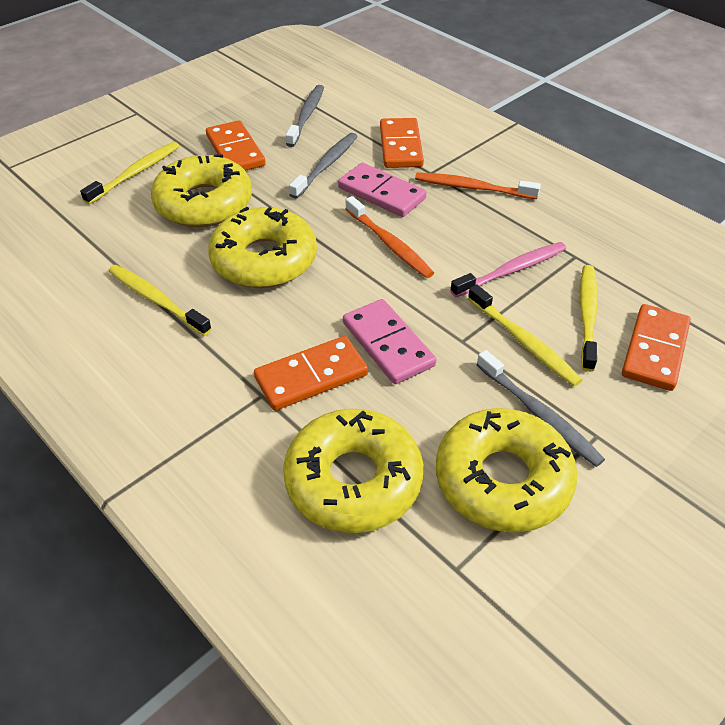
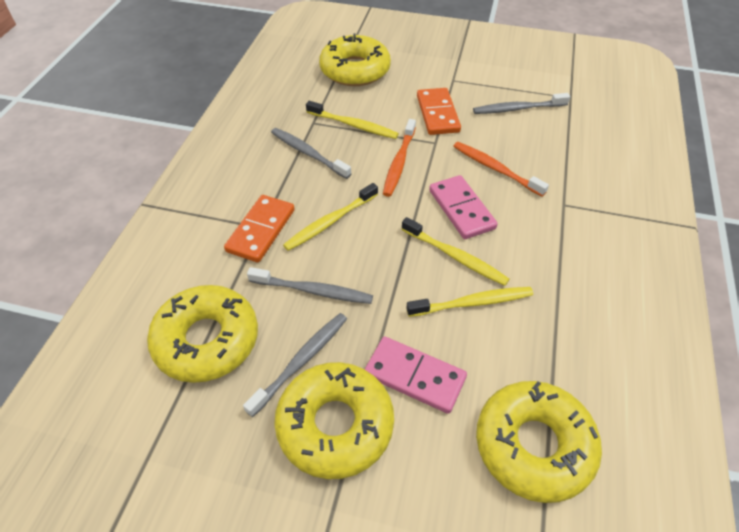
grey toothbrush: 3 -> 4
orange domino: 4 -> 2
pink toothbrush: 1 -> 0

